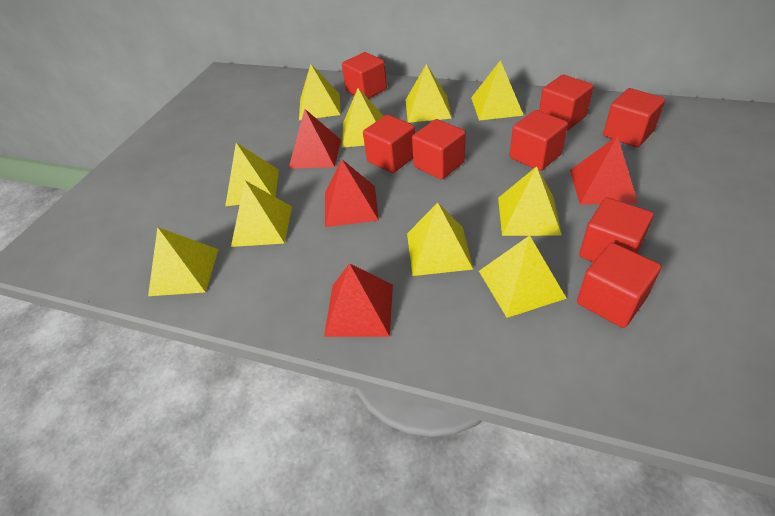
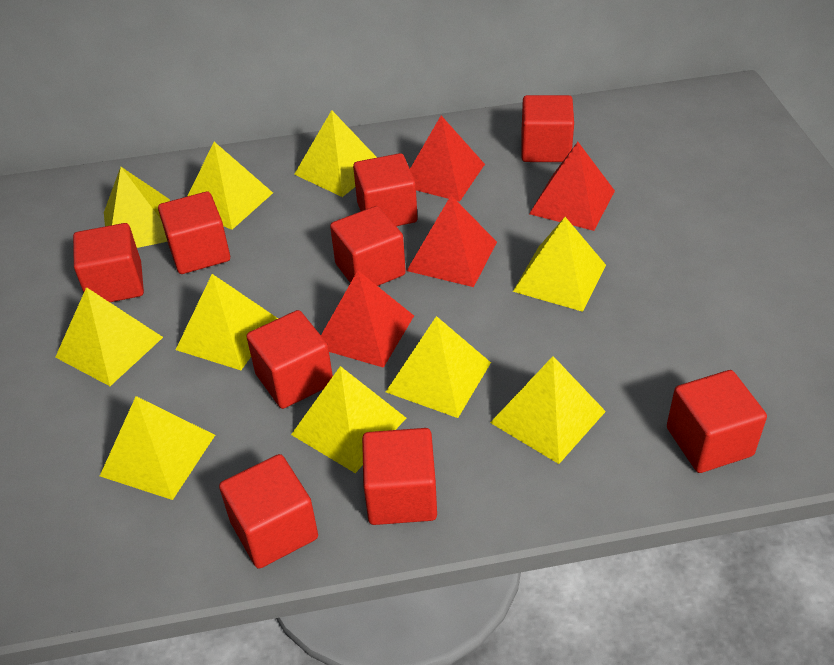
red cube: 8 -> 9

